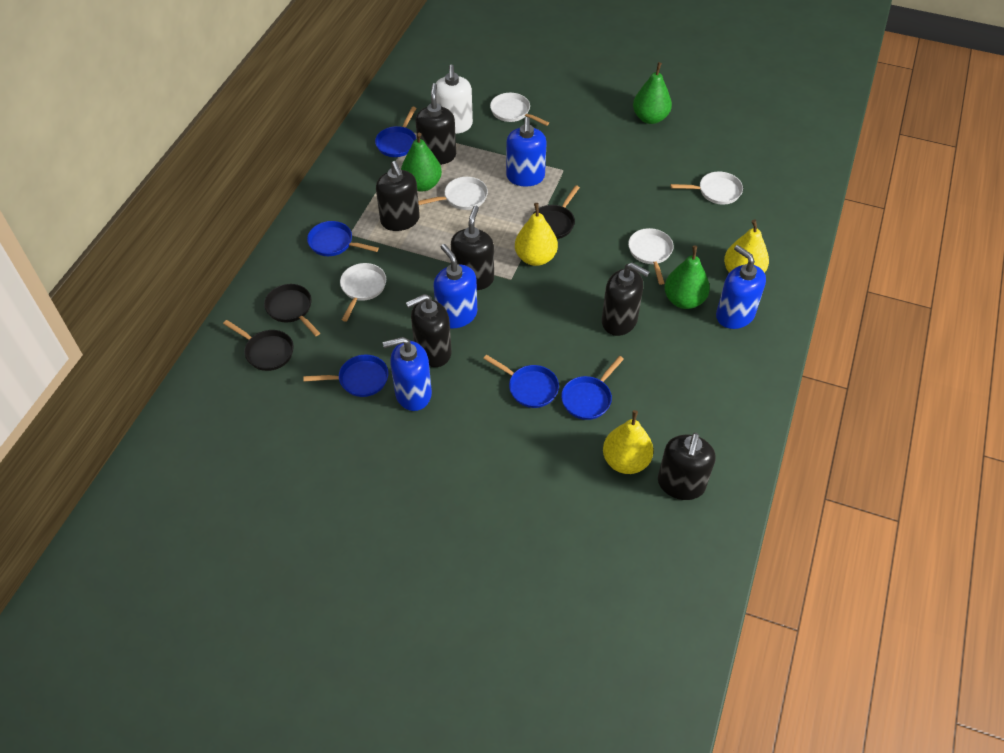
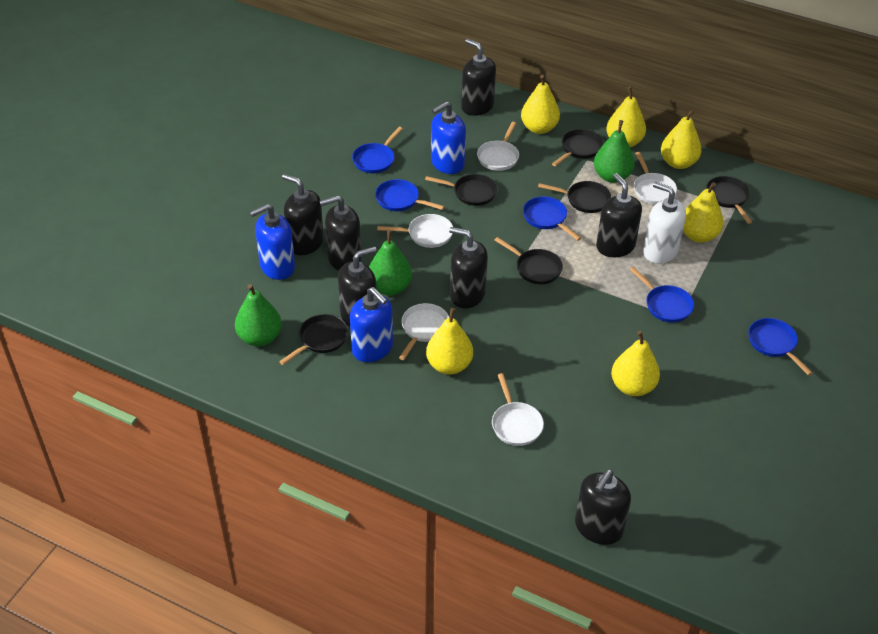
black pan: 3 -> 6
black soap dispenser: 6 -> 7
blue soap dispenser: 4 -> 3
yellow pear: 3 -> 6

